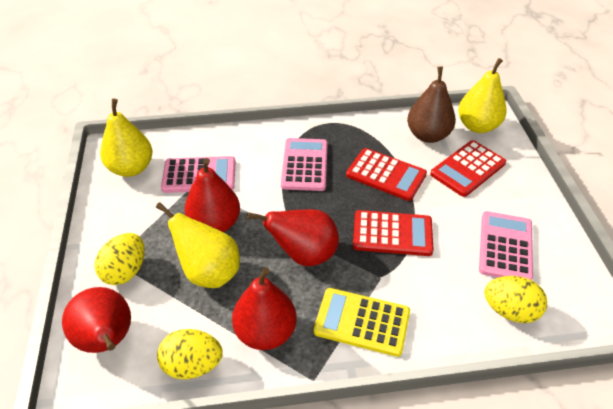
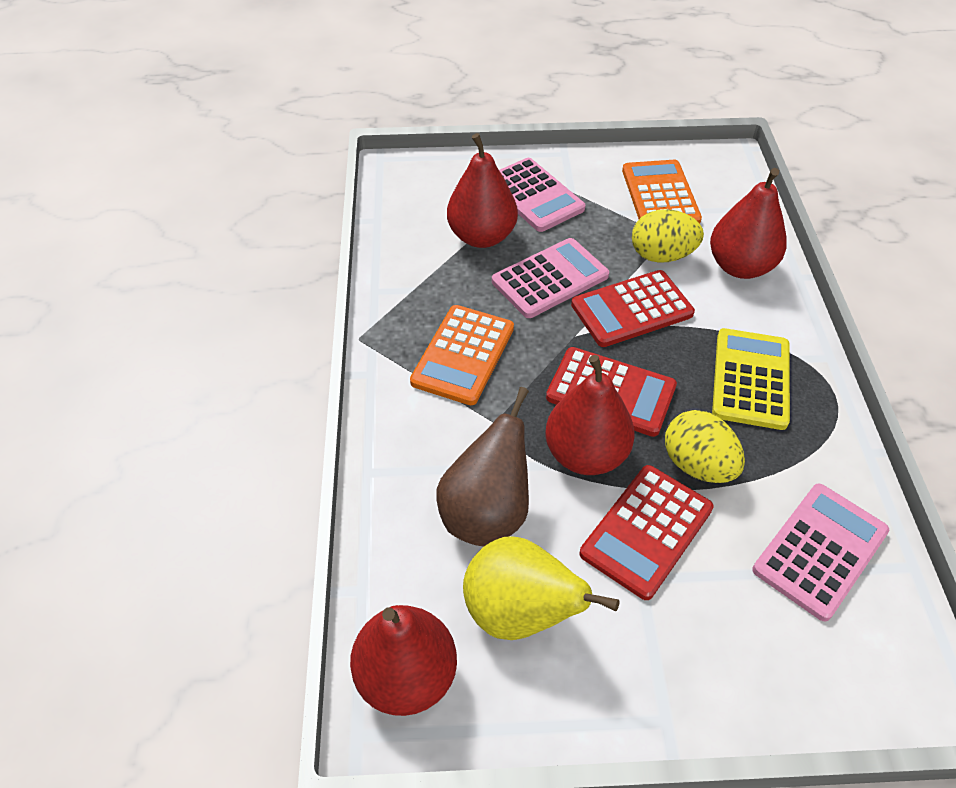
orange calculator: 0 -> 2
yellow egg: 3 -> 2
yellow pear: 3 -> 1

